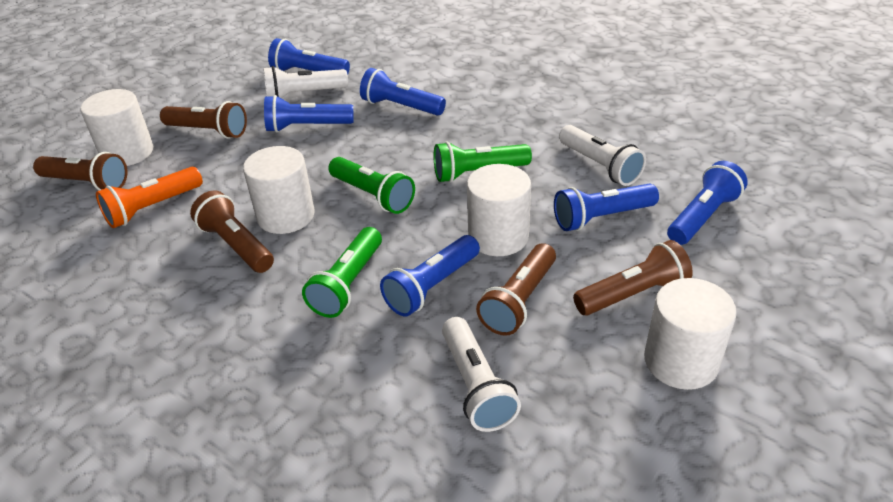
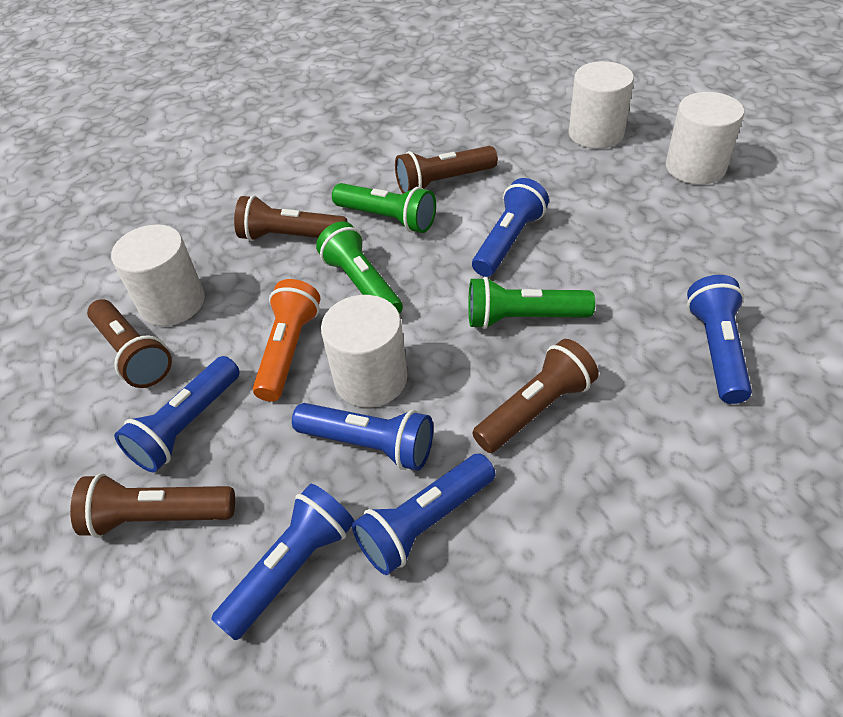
white flashlight: 3 -> 0

